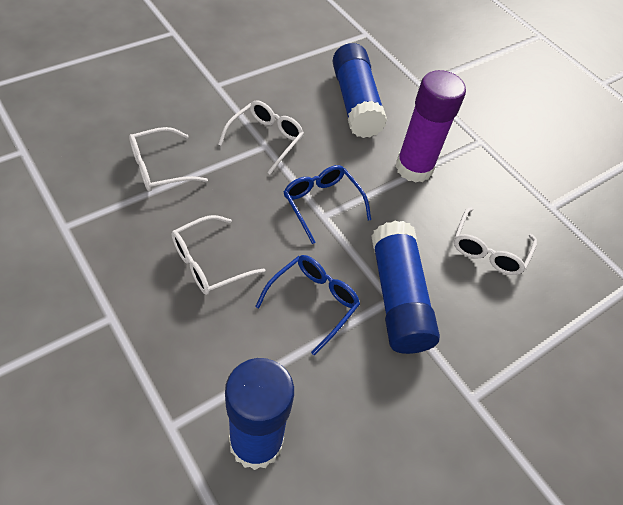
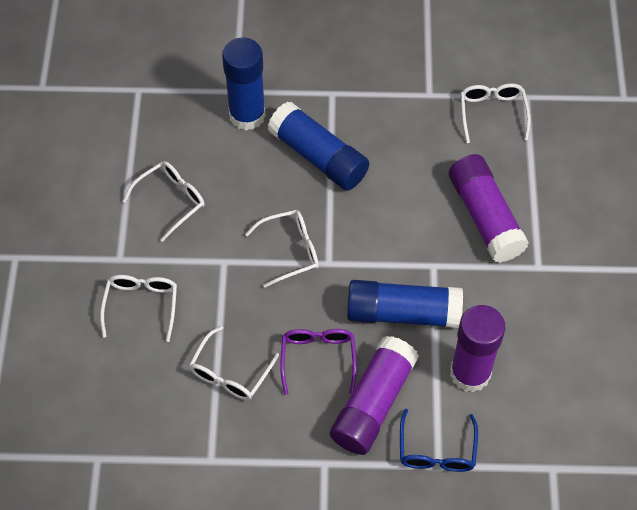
blue glasses: 2 -> 1
purple glasses: 0 -> 1
purple glue stick: 1 -> 3
white glasses: 4 -> 5

